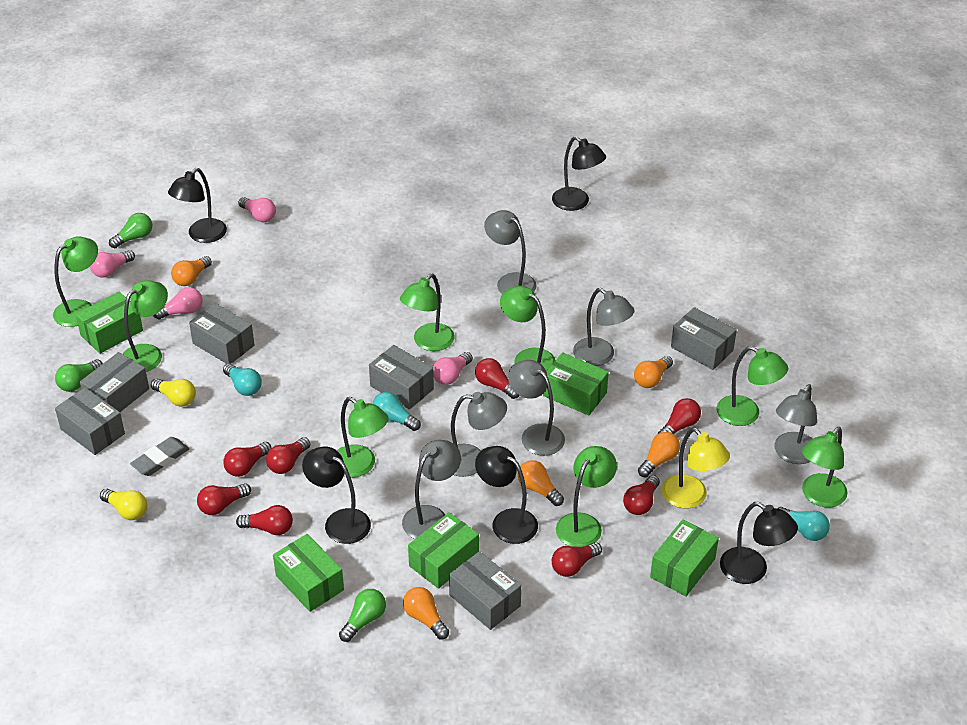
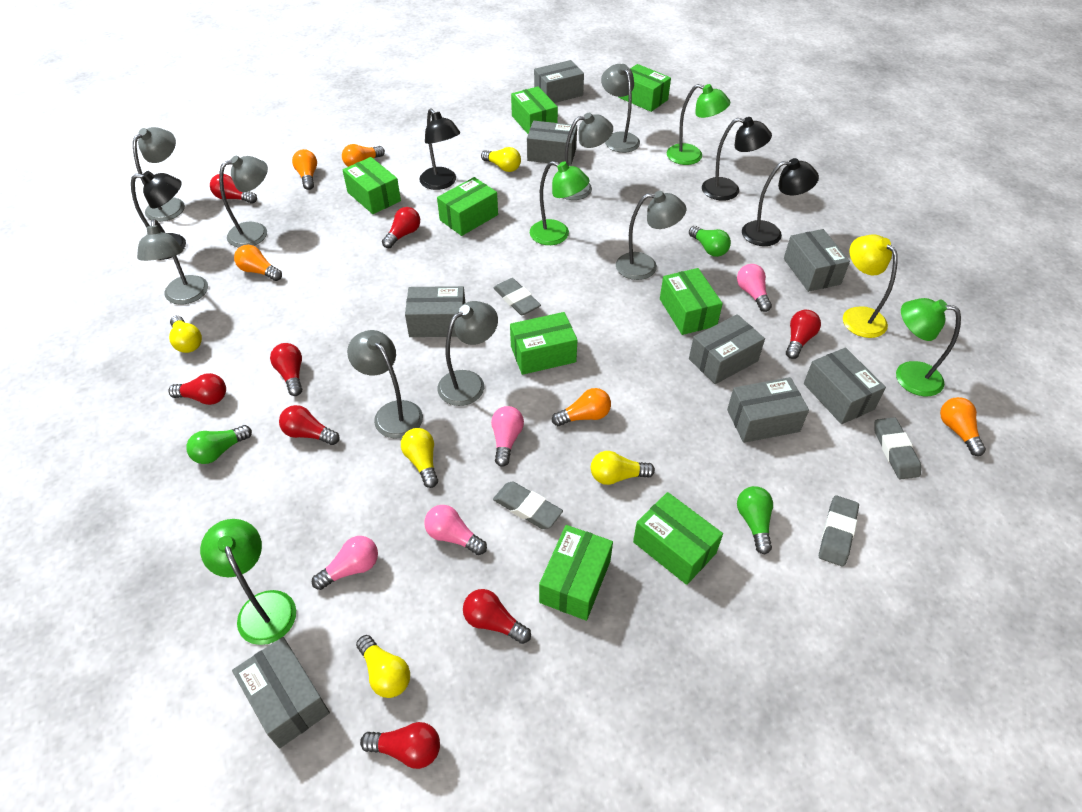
black lamp: 5 -> 4
green box: 5 -> 8
green lamp: 8 -> 4
grey box: 6 -> 8
grey eraser: 1 -> 4
grey lamp: 6 -> 8
turquoise light bulb: 3 -> 0
yellow light bulb: 2 -> 5

